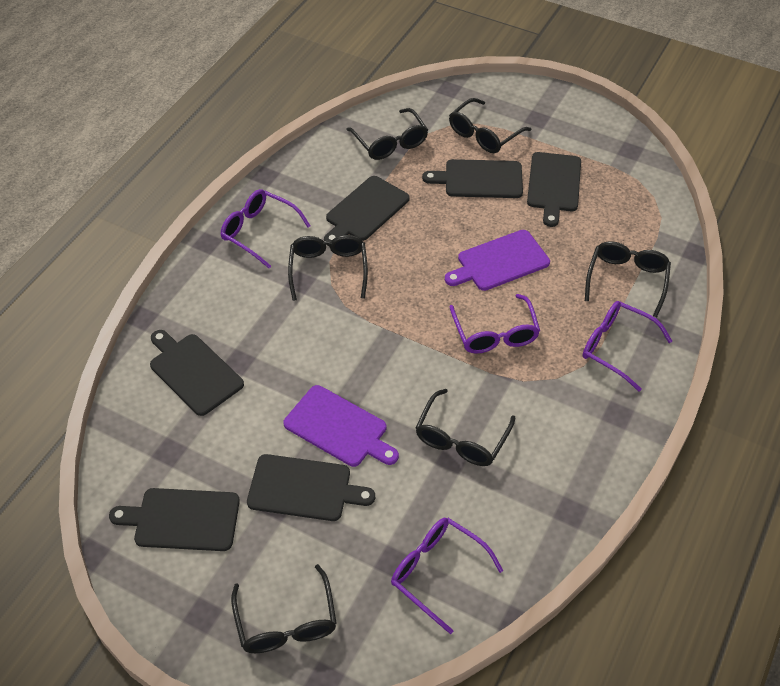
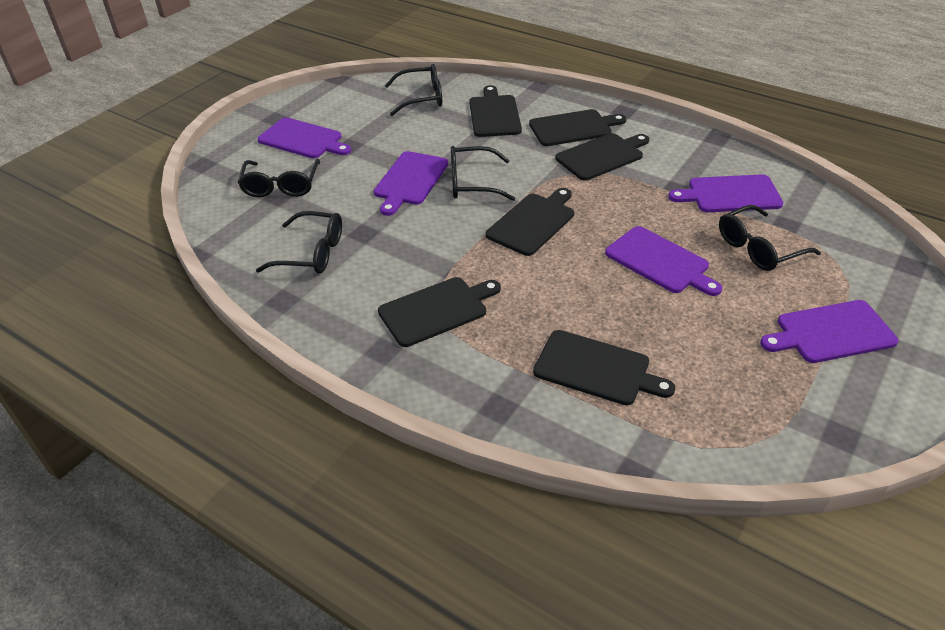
black glasses: 6 -> 5
purple cutting board: 2 -> 5
purple glasses: 4 -> 0

